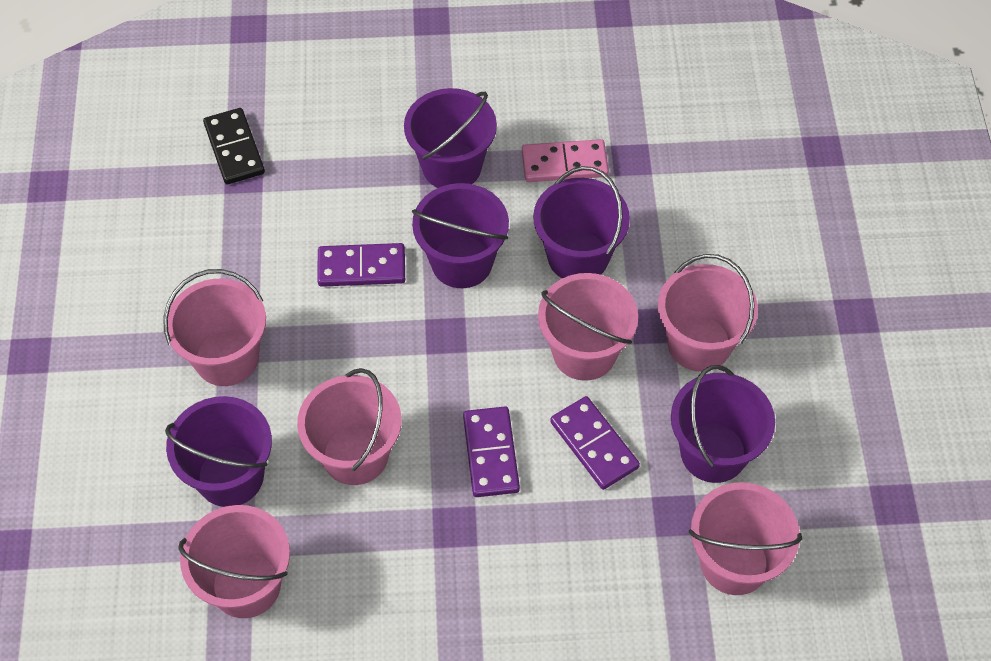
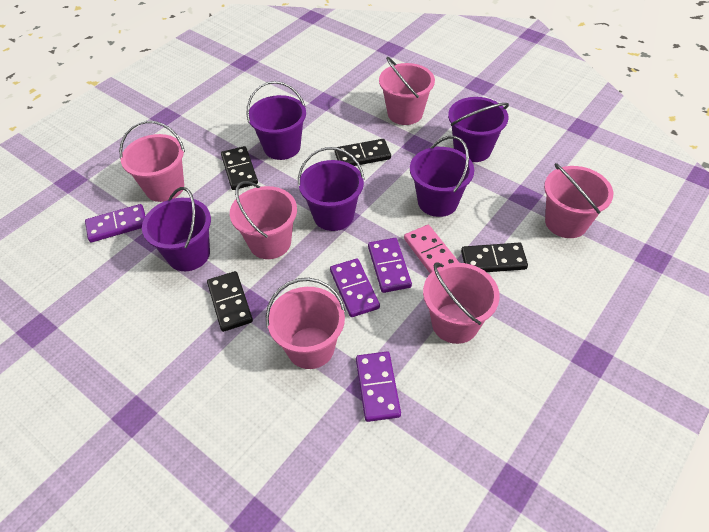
black domino: 1 -> 4
purple domino: 3 -> 4

